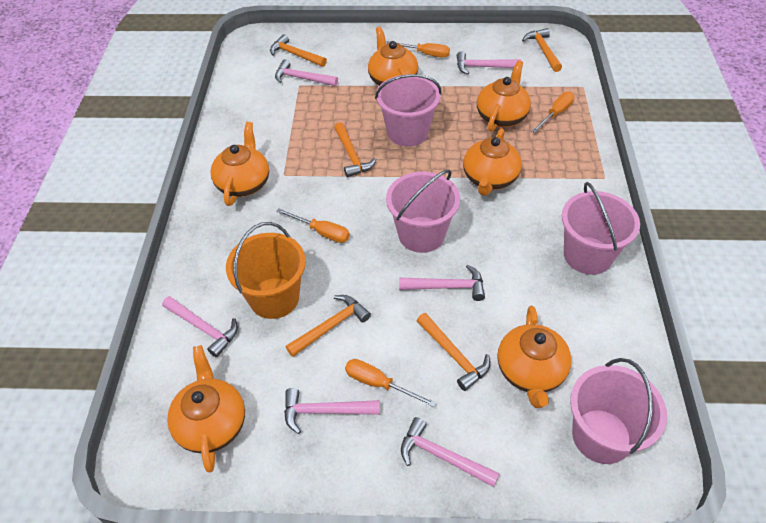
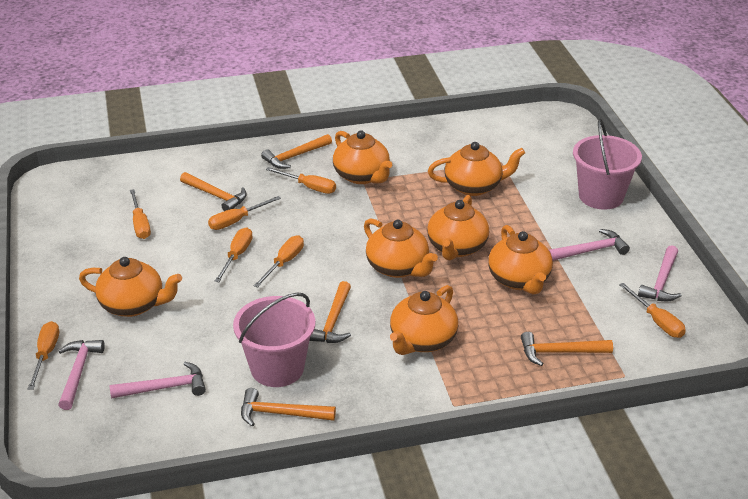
orange bucket: 1 -> 0
orange screwdriver: 4 -> 7
orange teapot: 6 -> 7
pink bucket: 4 -> 2
pink hammer: 6 -> 4

